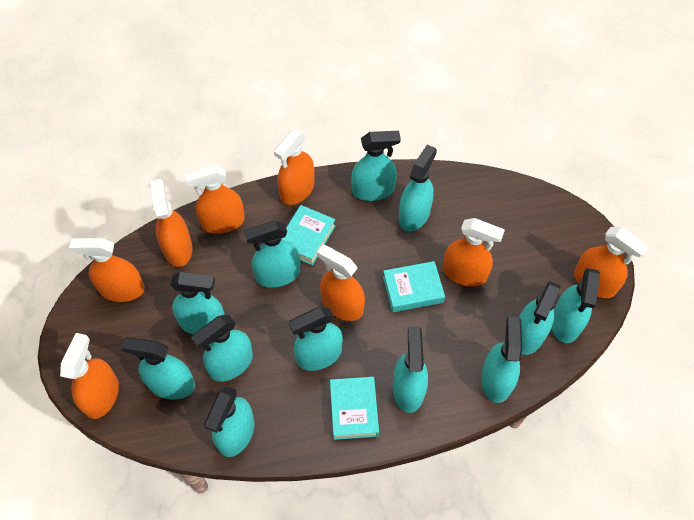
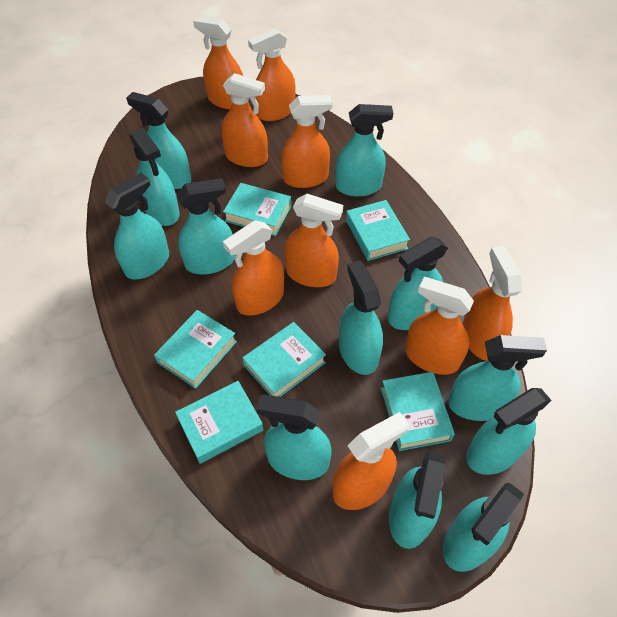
orange spray bottle: 8 -> 9
turquoise book: 3 -> 6

